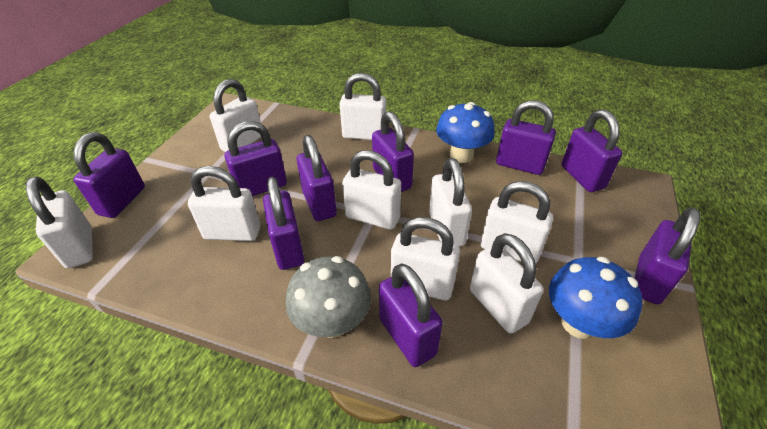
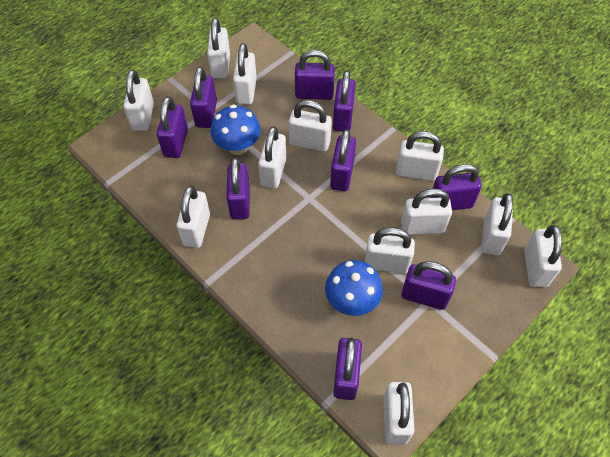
grey mushroom: 1 -> 0
white padlock: 9 -> 12

